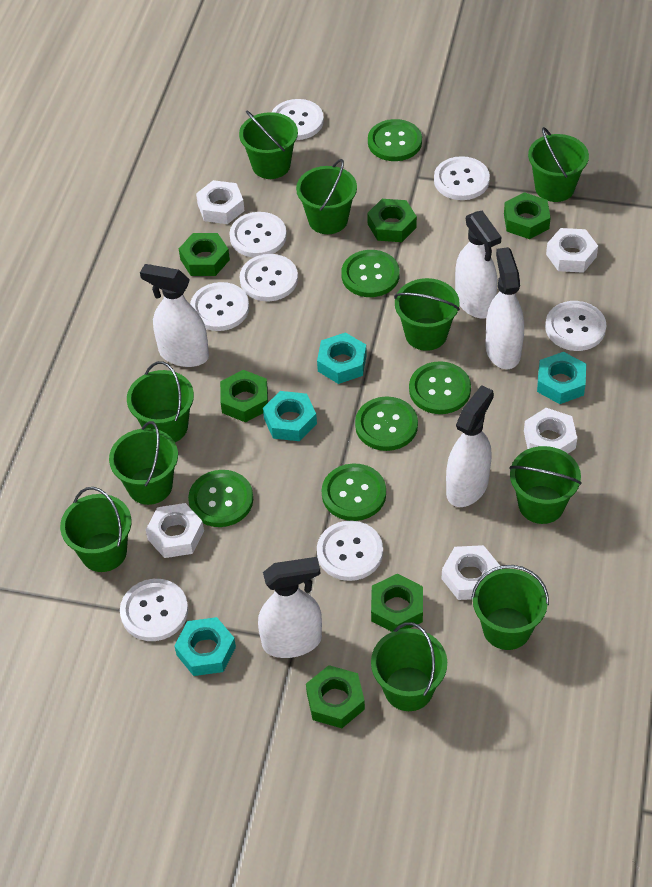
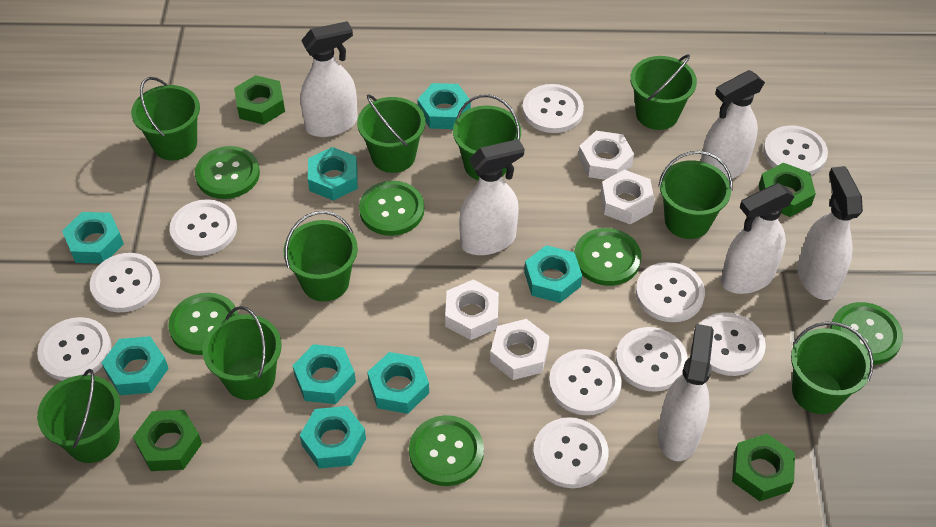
green bucket: 10 -> 9
green nut: 6 -> 4
turquoise nut: 4 -> 8
white button: 8 -> 10
white nut: 5 -> 4
white spray bottle: 5 -> 6

